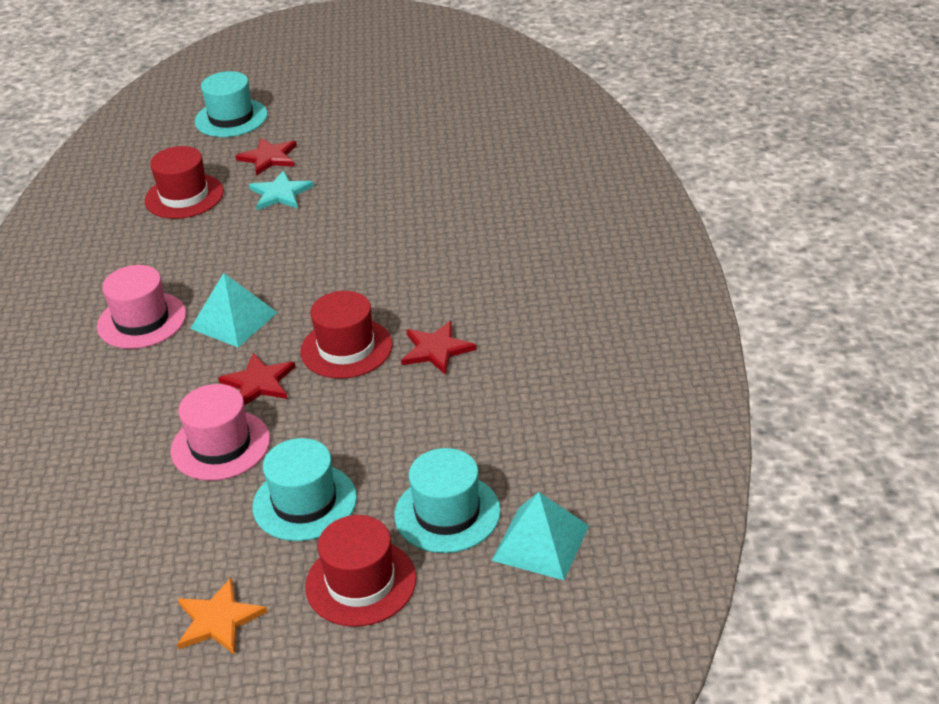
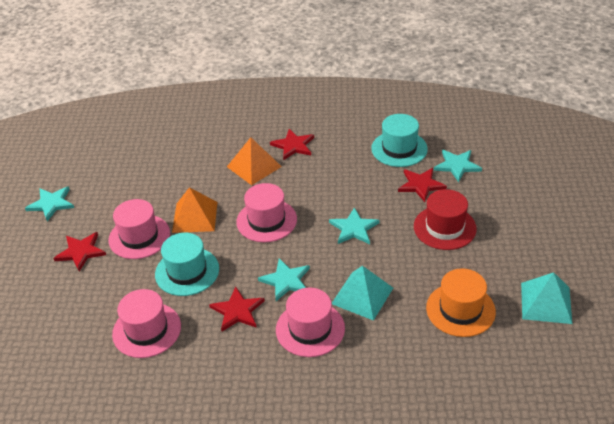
orange hat: 0 -> 1
orange pyramid: 0 -> 2
orange star: 1 -> 0
pink hat: 2 -> 4
red hat: 3 -> 1
red star: 3 -> 4
turquoise hat: 3 -> 2
turquoise star: 1 -> 4

